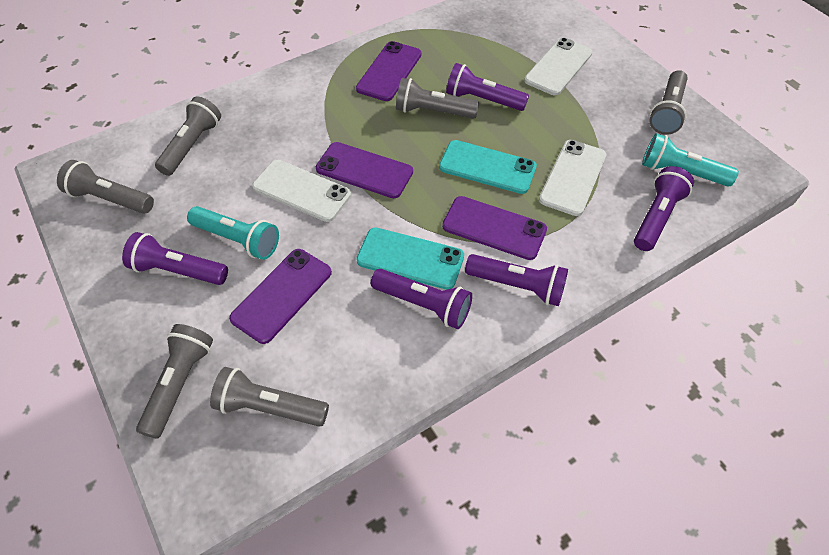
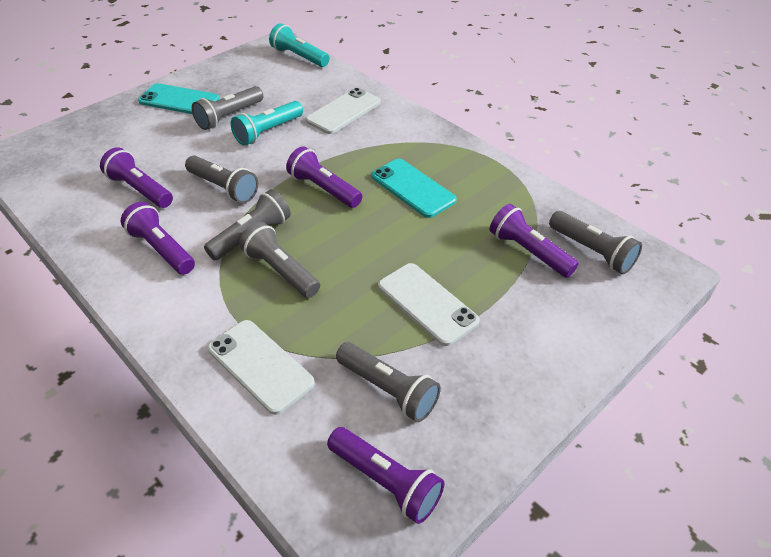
purple phone: 4 -> 0

